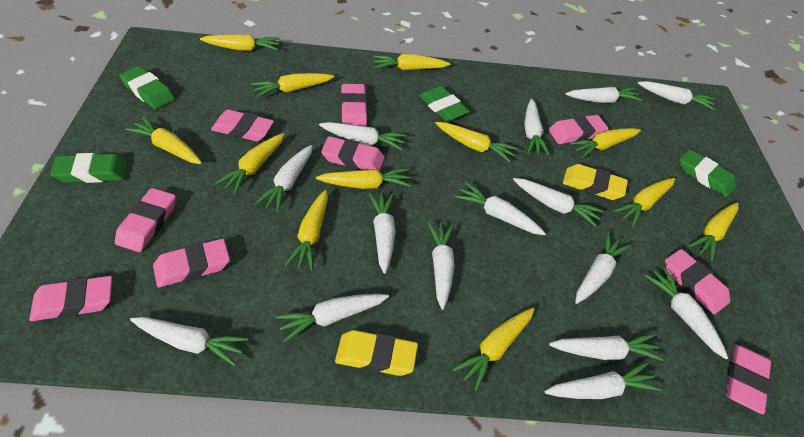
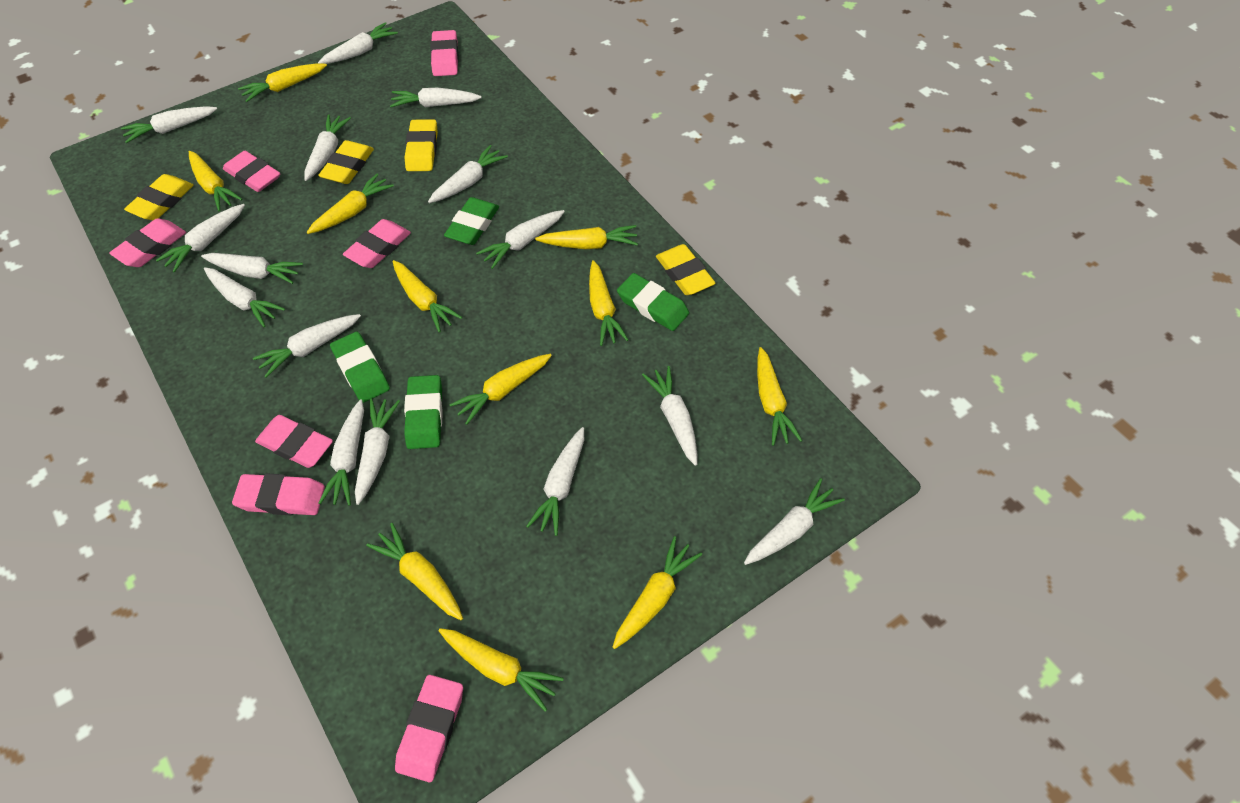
pink eraser: 9 -> 7
yellow carrot: 12 -> 11
yellow eraser: 2 -> 4

